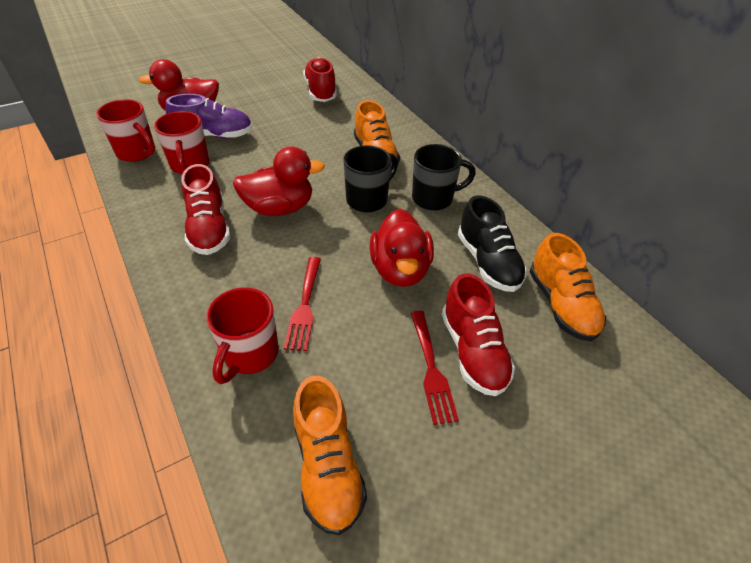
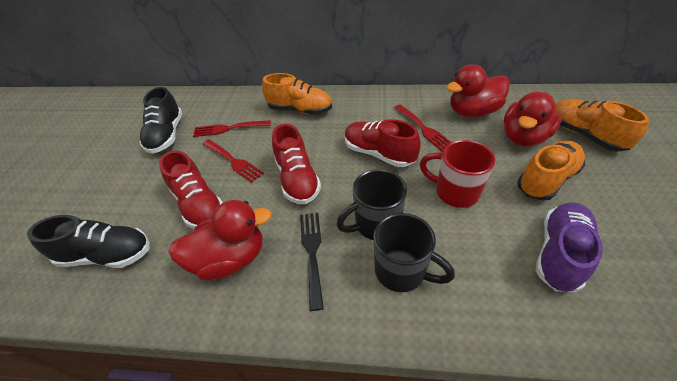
black fork: 0 -> 1
black shoe: 1 -> 2
red fork: 2 -> 3
red mug: 3 -> 1

